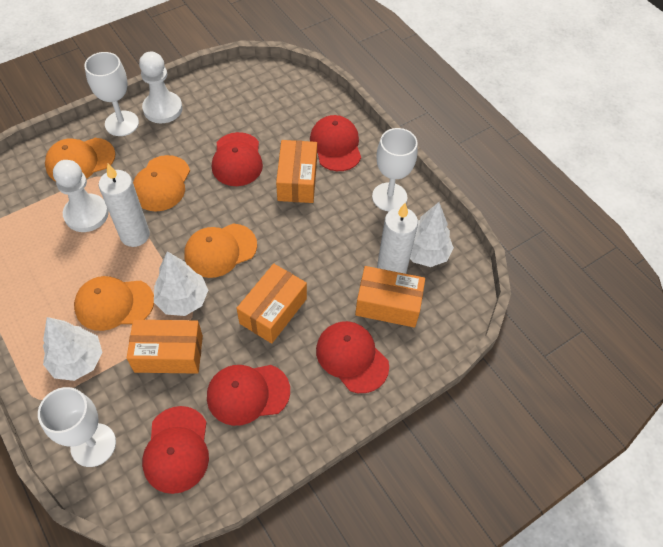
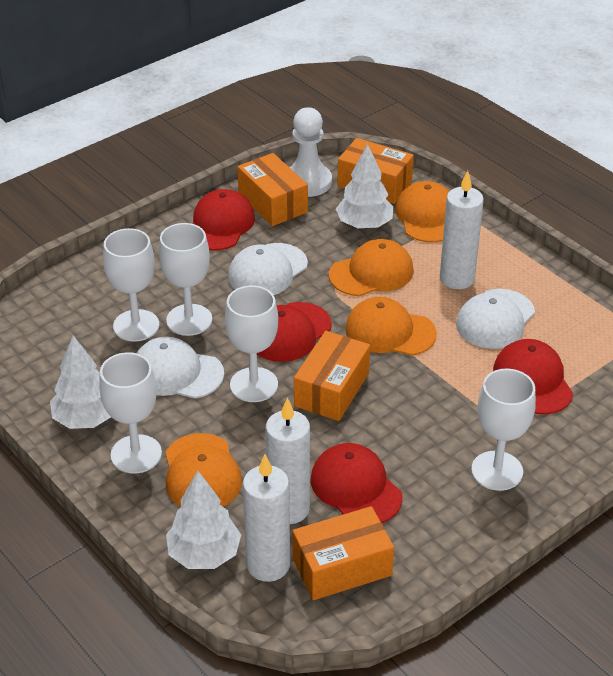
red cap: 5 -> 4
white candle: 2 -> 3
white cap: 0 -> 3
white goblet: 3 -> 5
white pawn: 2 -> 1

